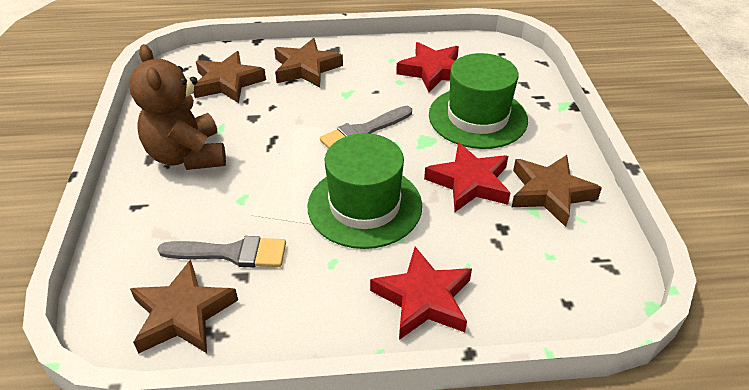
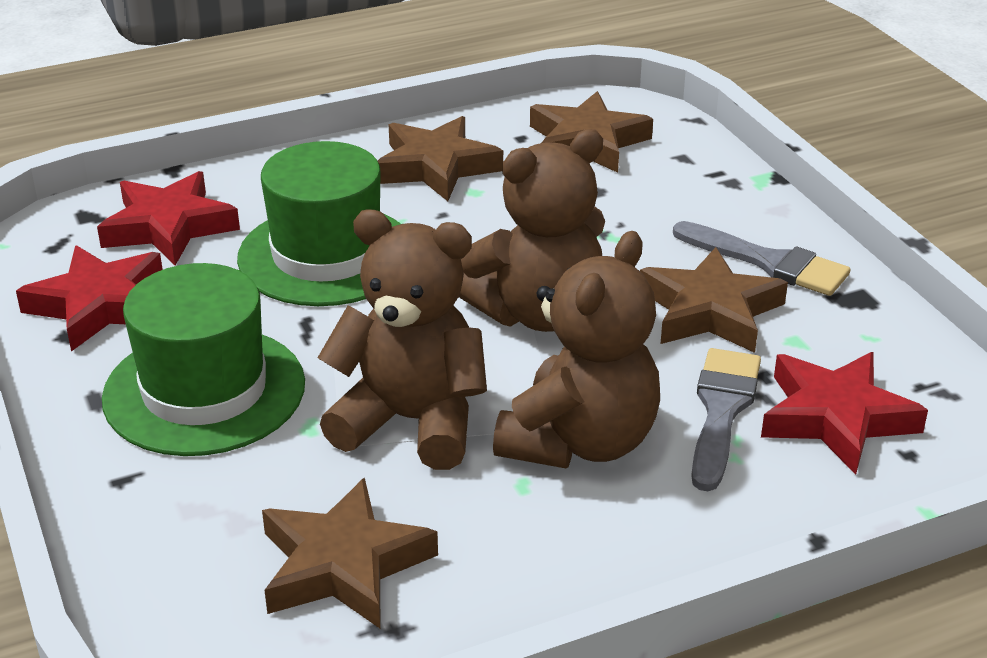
brown teddy bear: 1 -> 3

